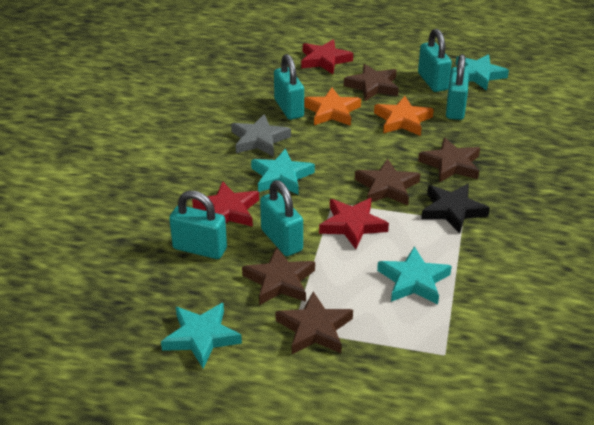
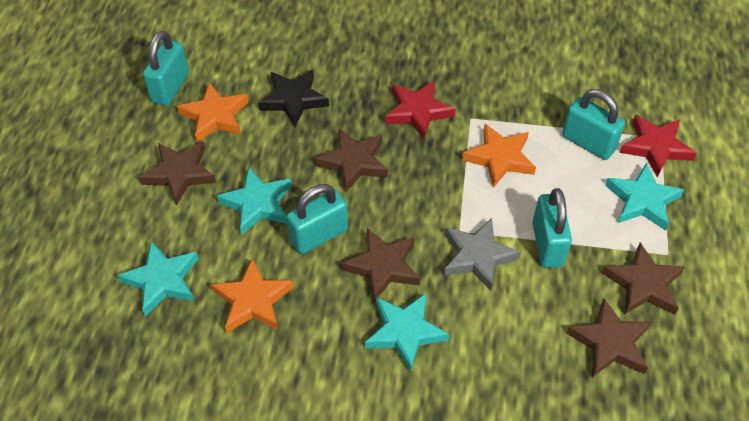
orange star: 2 -> 3
red star: 3 -> 2
turquoise padlock: 5 -> 4

